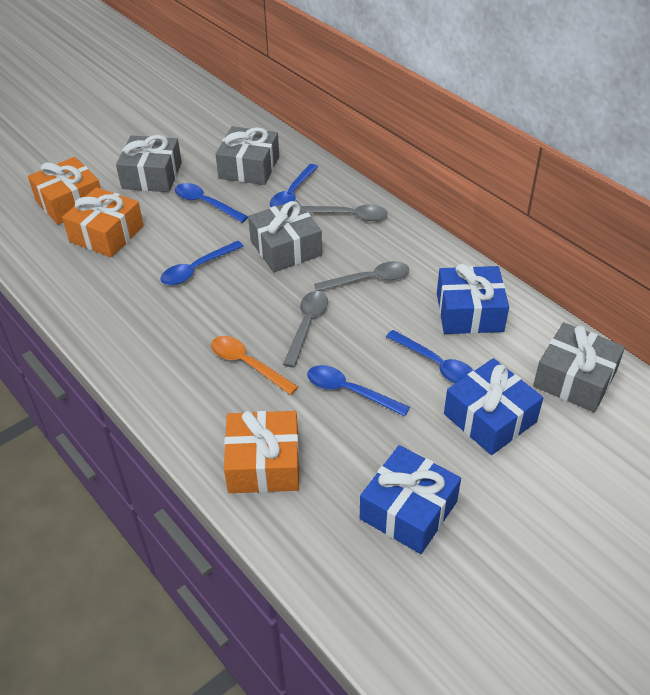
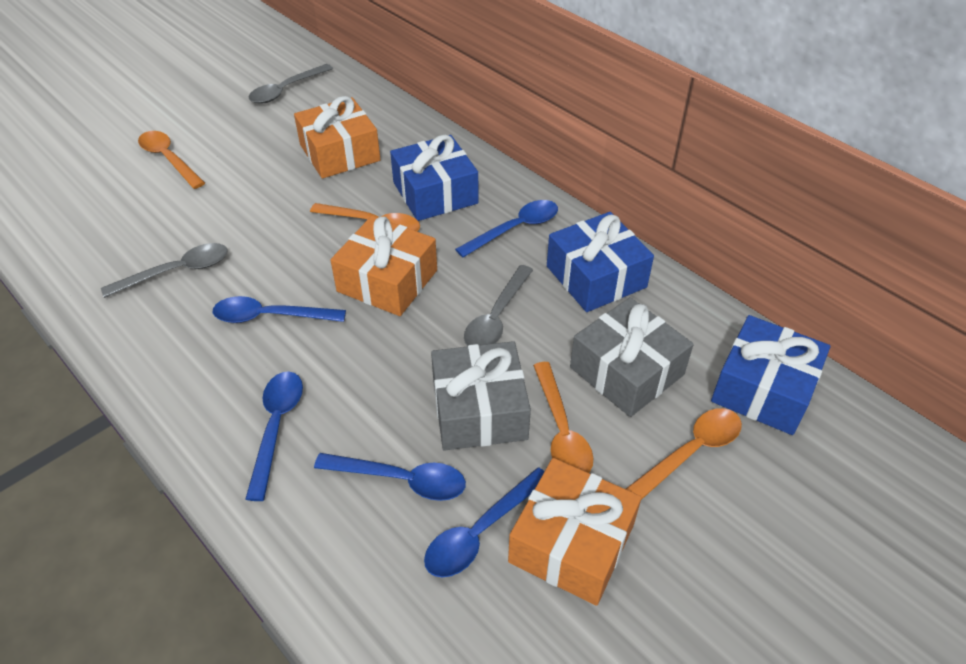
grey gift: 4 -> 2
orange spoon: 1 -> 4

